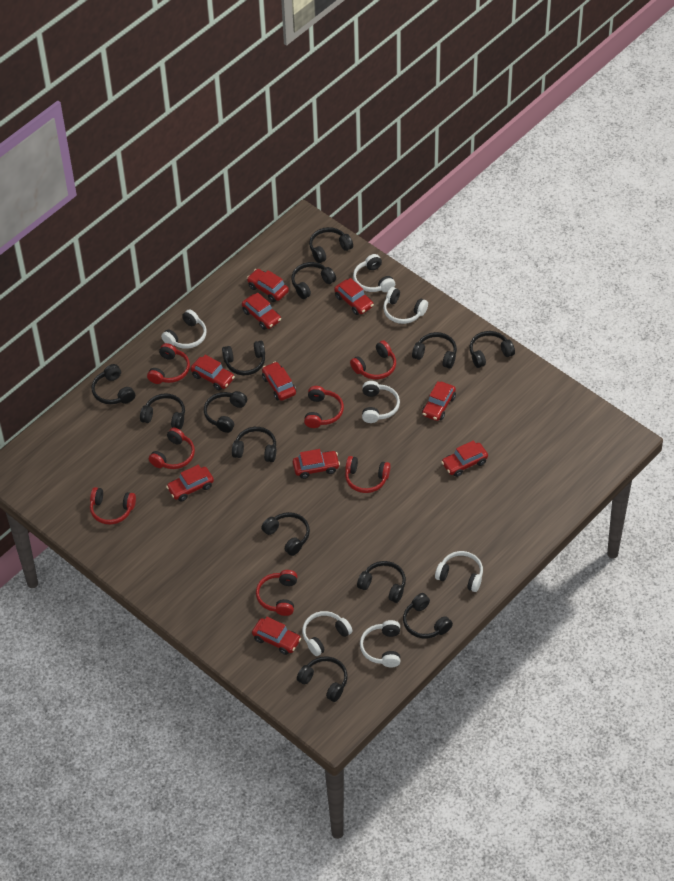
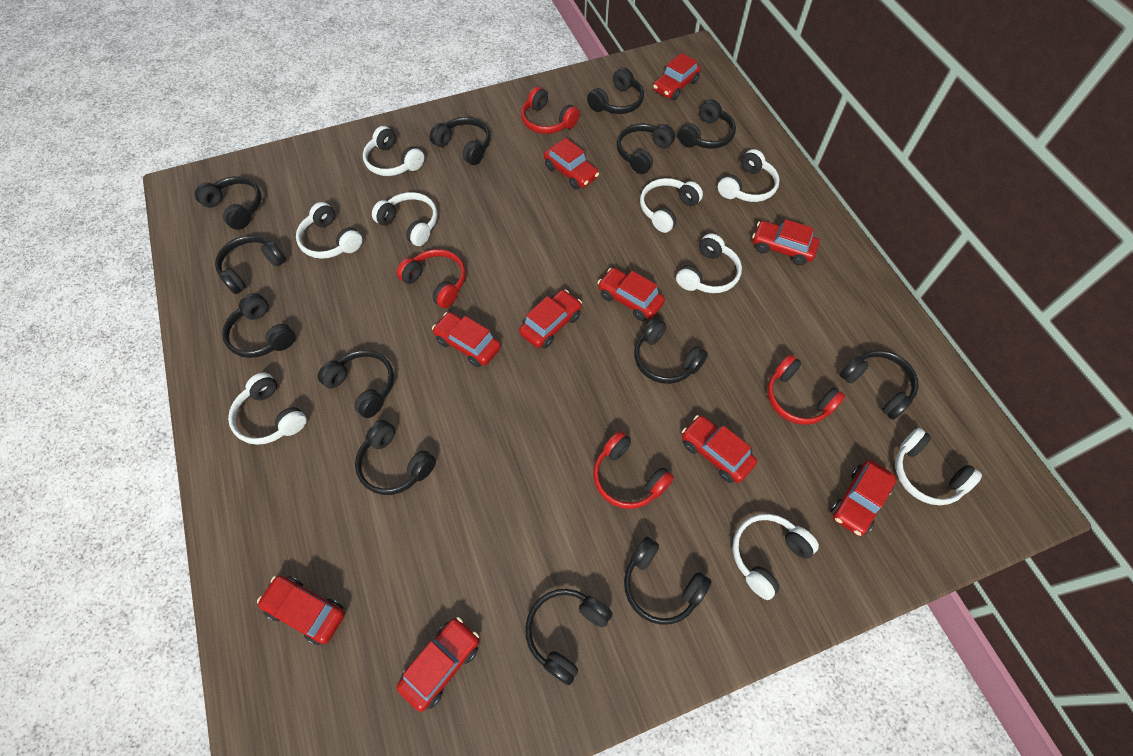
red headphones: 7 -> 4
white headphones: 7 -> 9

